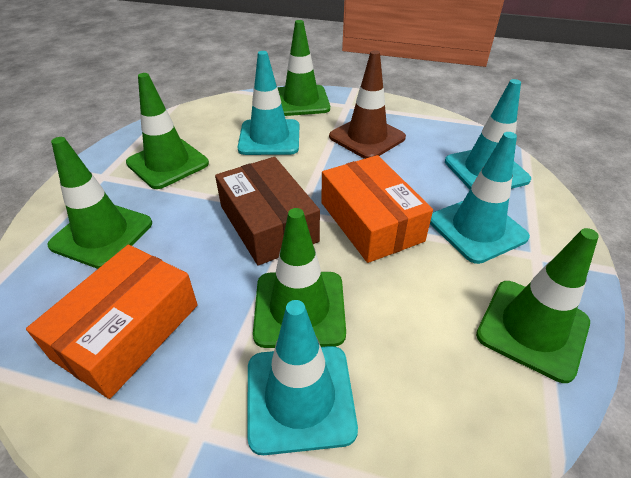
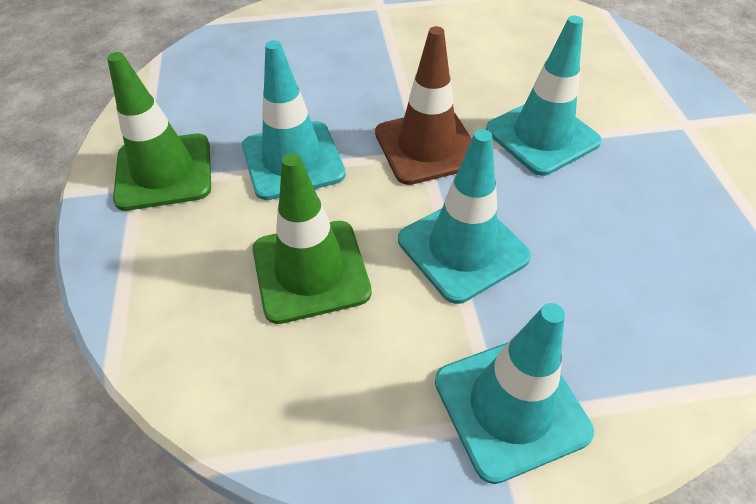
brown box: 1 -> 0
green traffic cone: 5 -> 2
orange box: 2 -> 0

